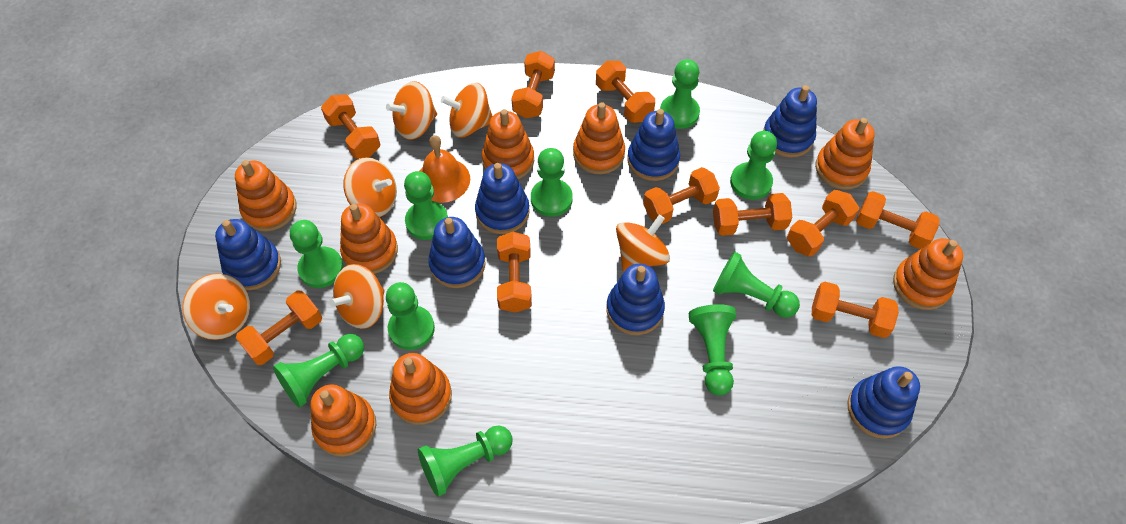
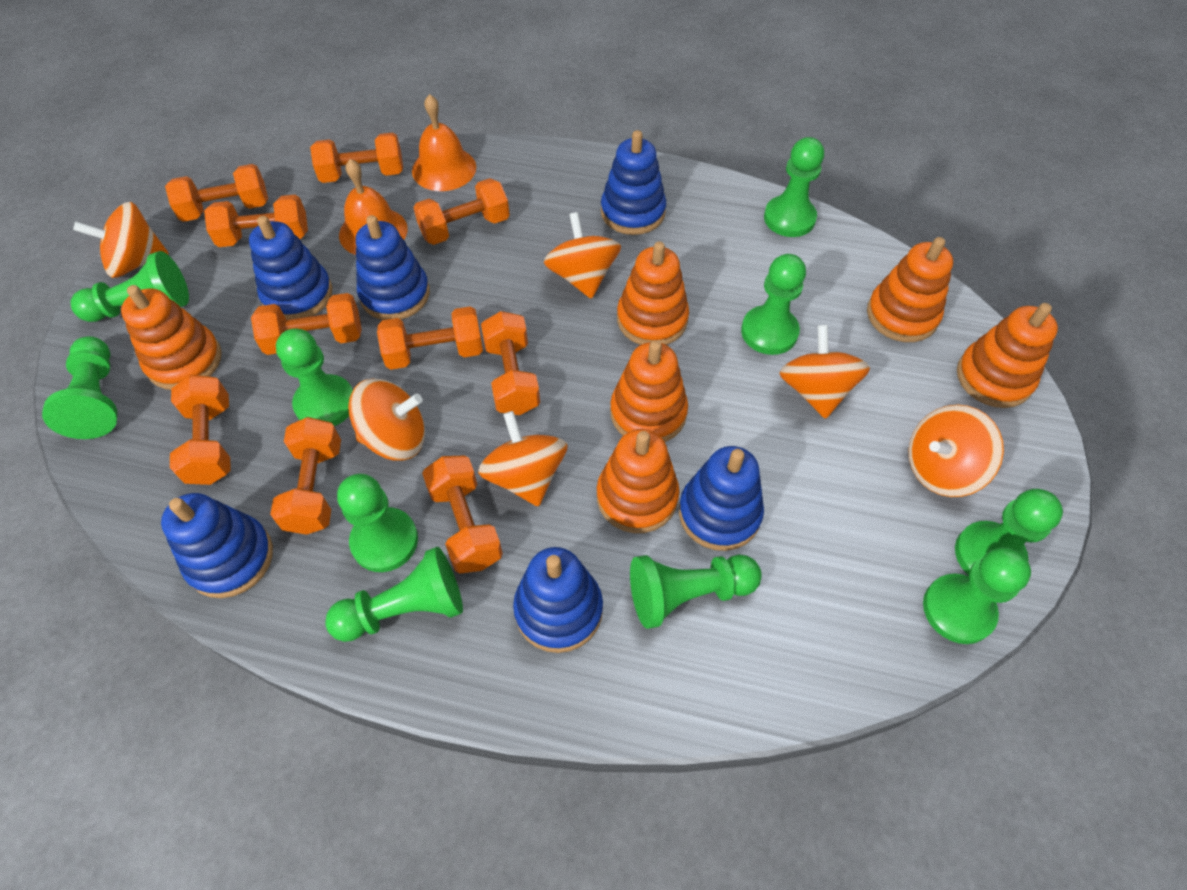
blue stacking toy: 7 -> 6
orange bell: 1 -> 2
orange stacking toy: 8 -> 6

